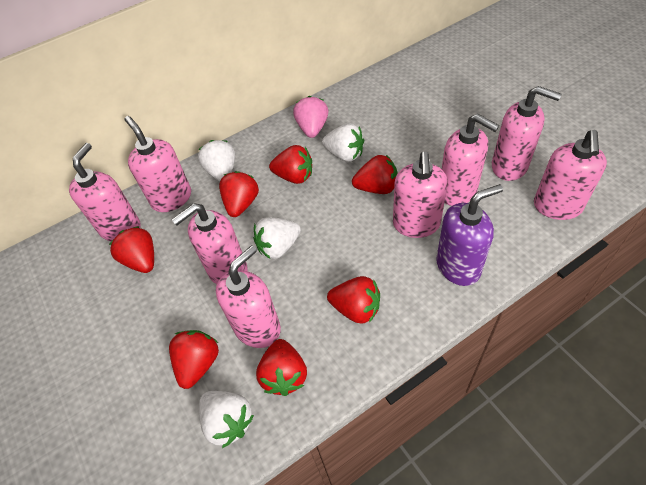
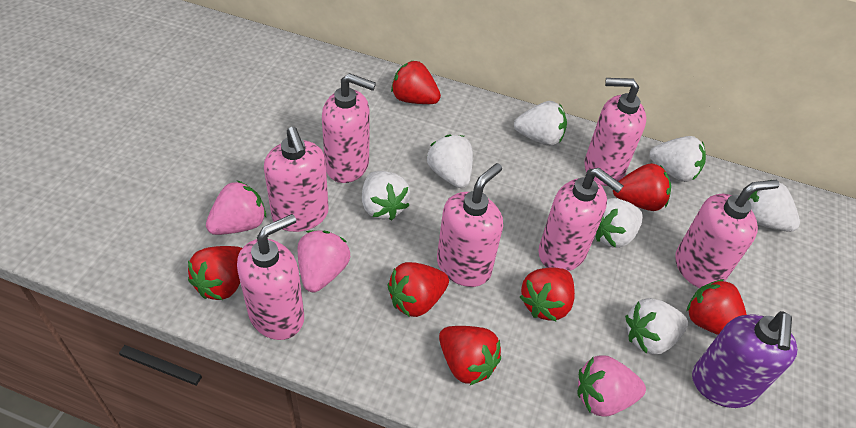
pink soap dispenser: 8 -> 7
pink strawberry: 1 -> 3
white strawberry: 4 -> 7

